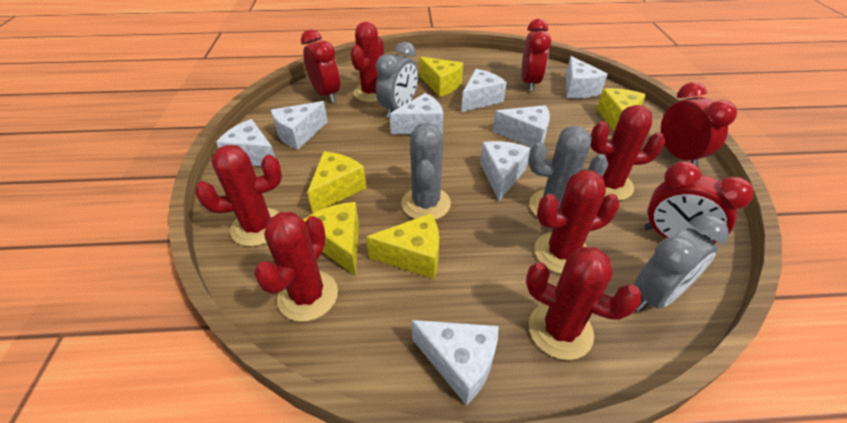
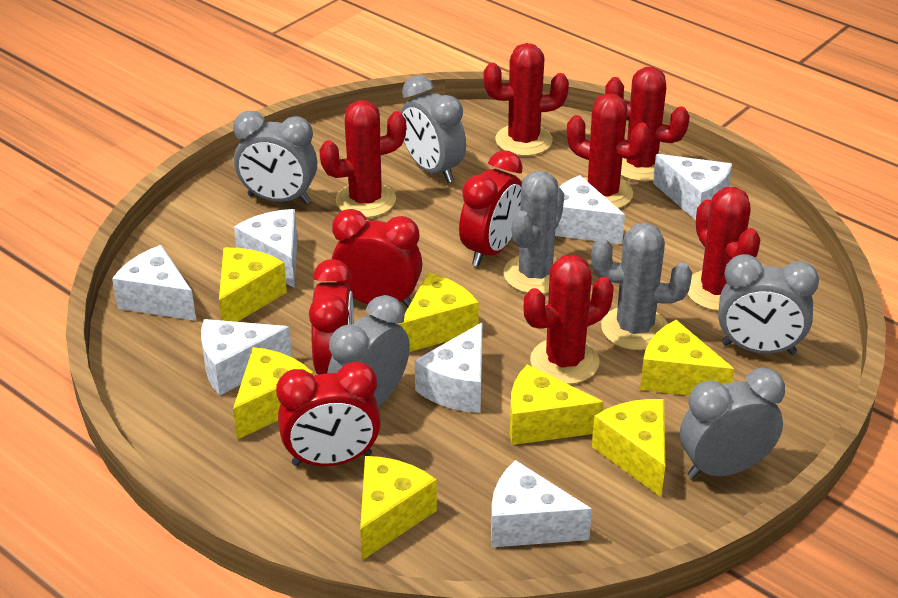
grey clock: 2 -> 5
white cheese: 8 -> 7
yellow cheese: 5 -> 7

